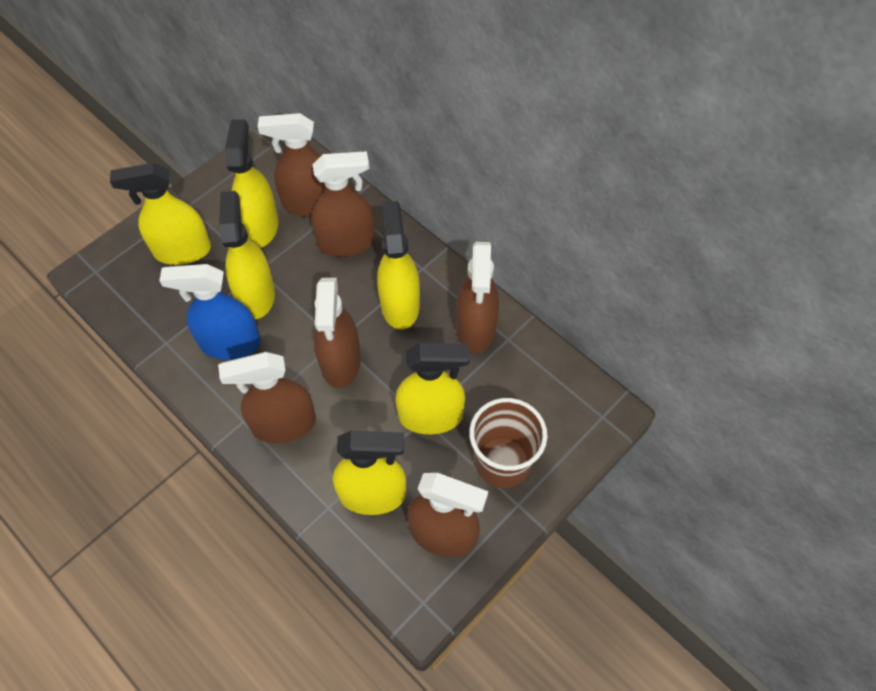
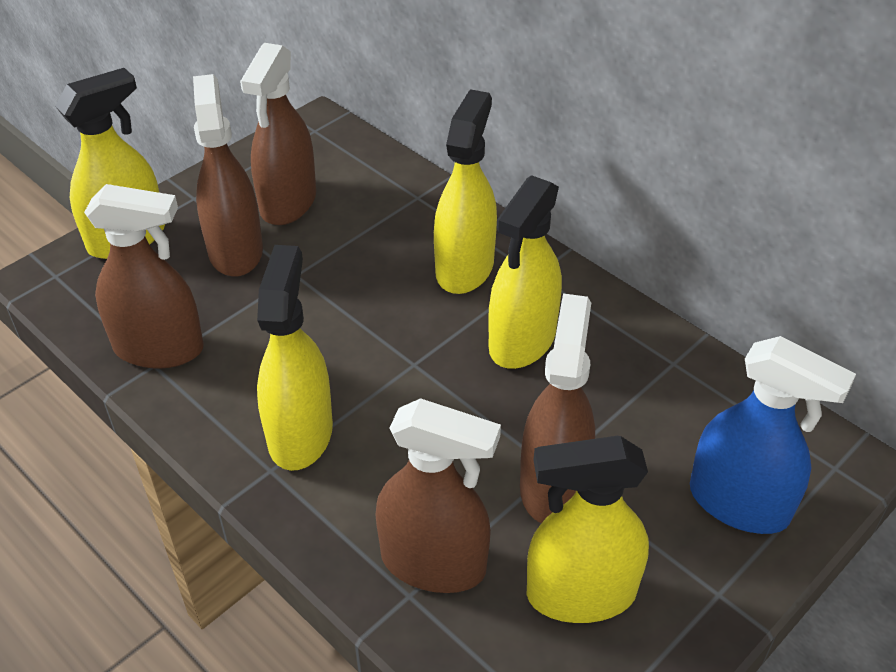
brown cup: 1 -> 0
brown spray bottle: 6 -> 5
yellow spray bottle: 6 -> 5

